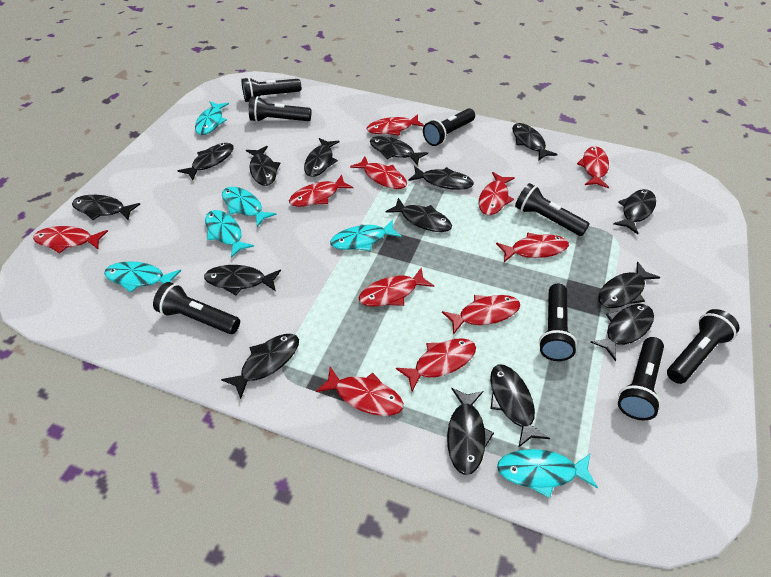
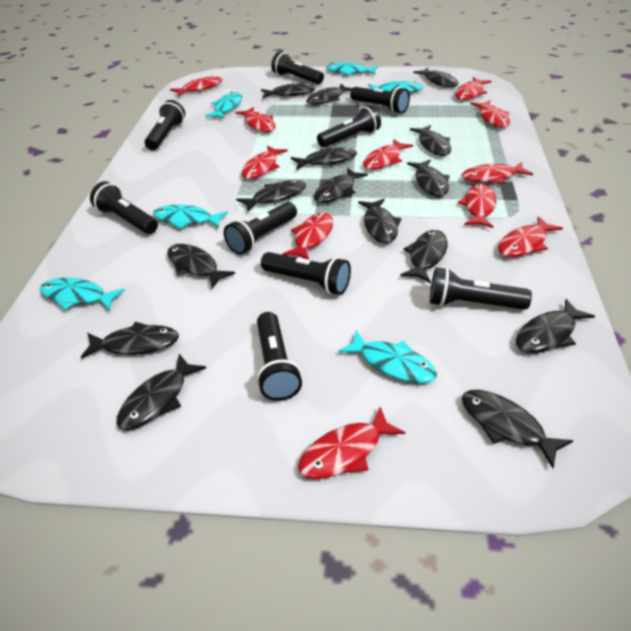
black flashlight: 8 -> 9

